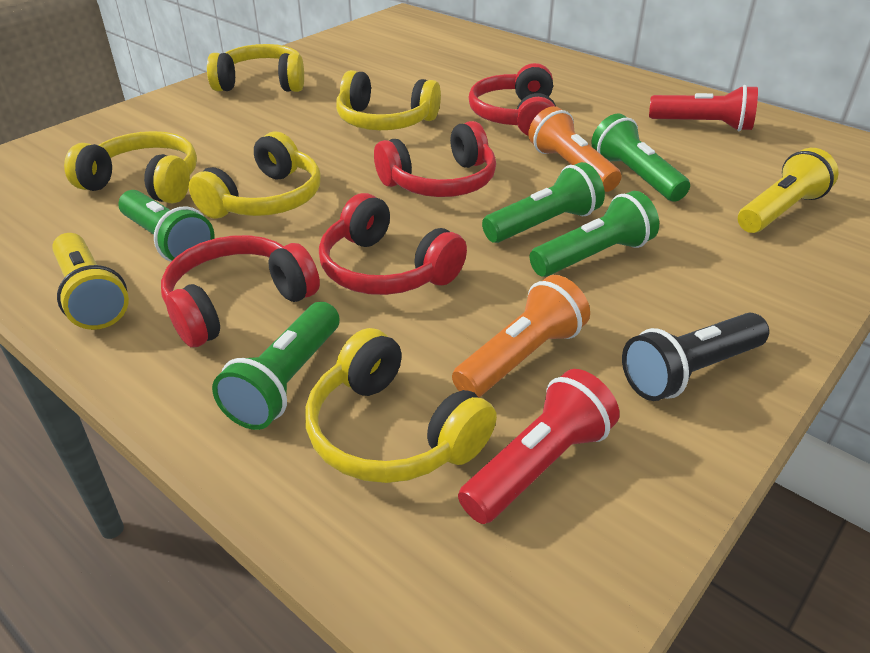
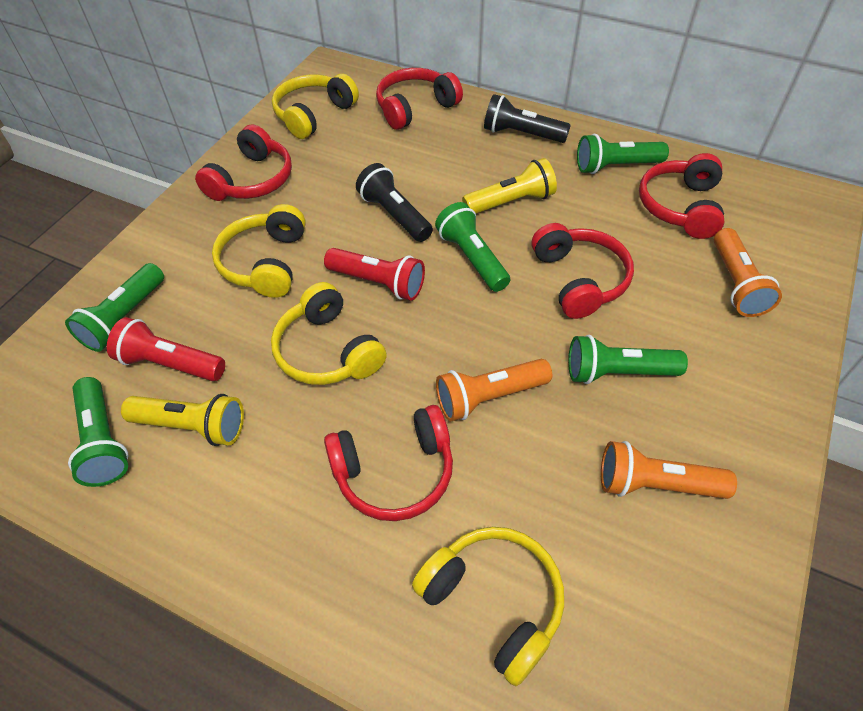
black flashlight: 1 -> 2
orange flashlight: 2 -> 3
red headphones: 4 -> 5
yellow headphones: 5 -> 4

